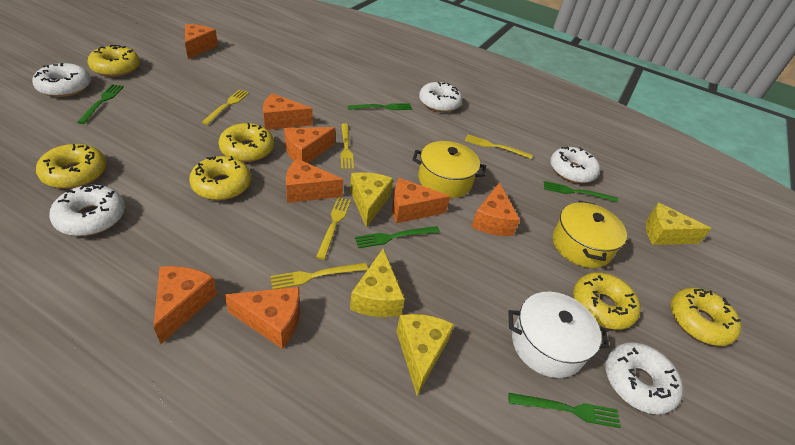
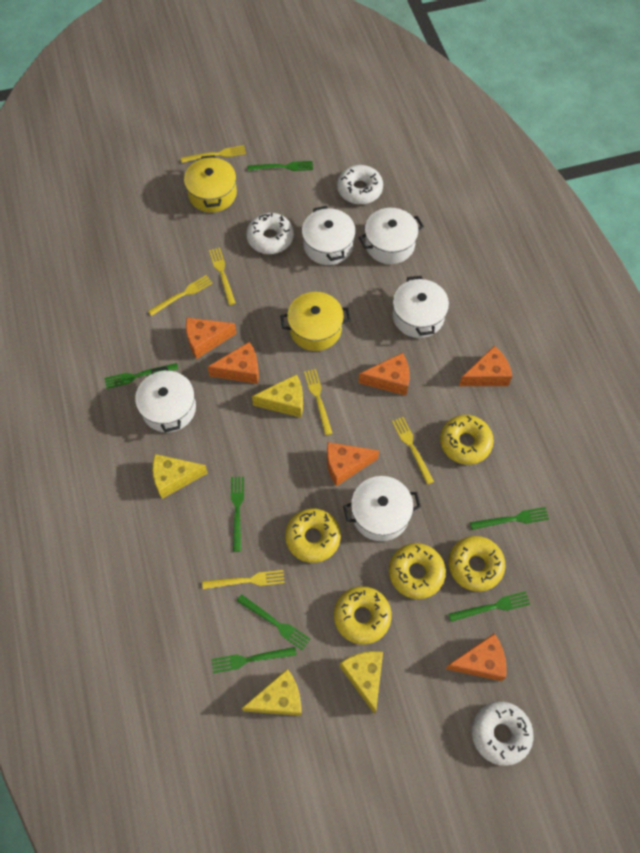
green fork: 5 -> 7
orange cheese: 8 -> 6
white donut: 5 -> 3
white pot: 1 -> 5
yellow donut: 6 -> 5
yellow fork: 5 -> 6

